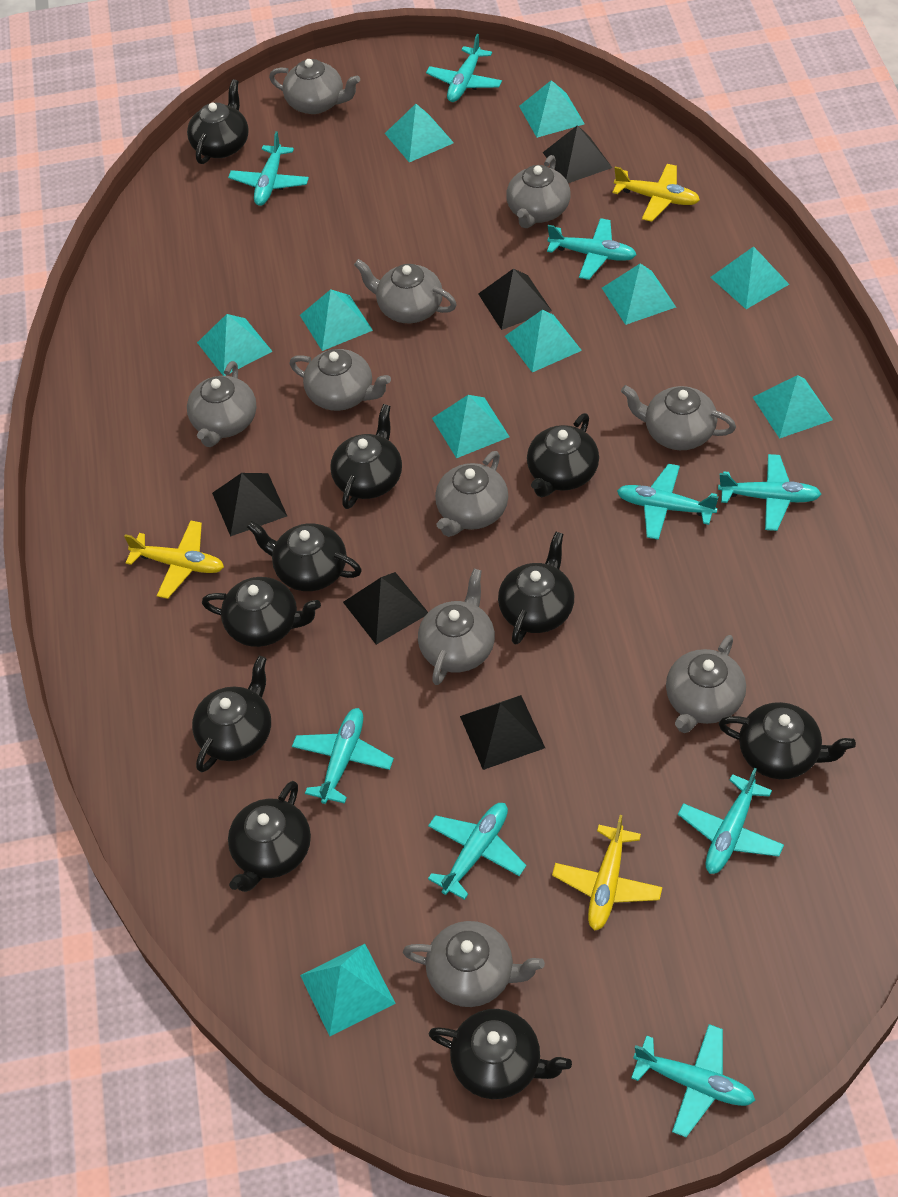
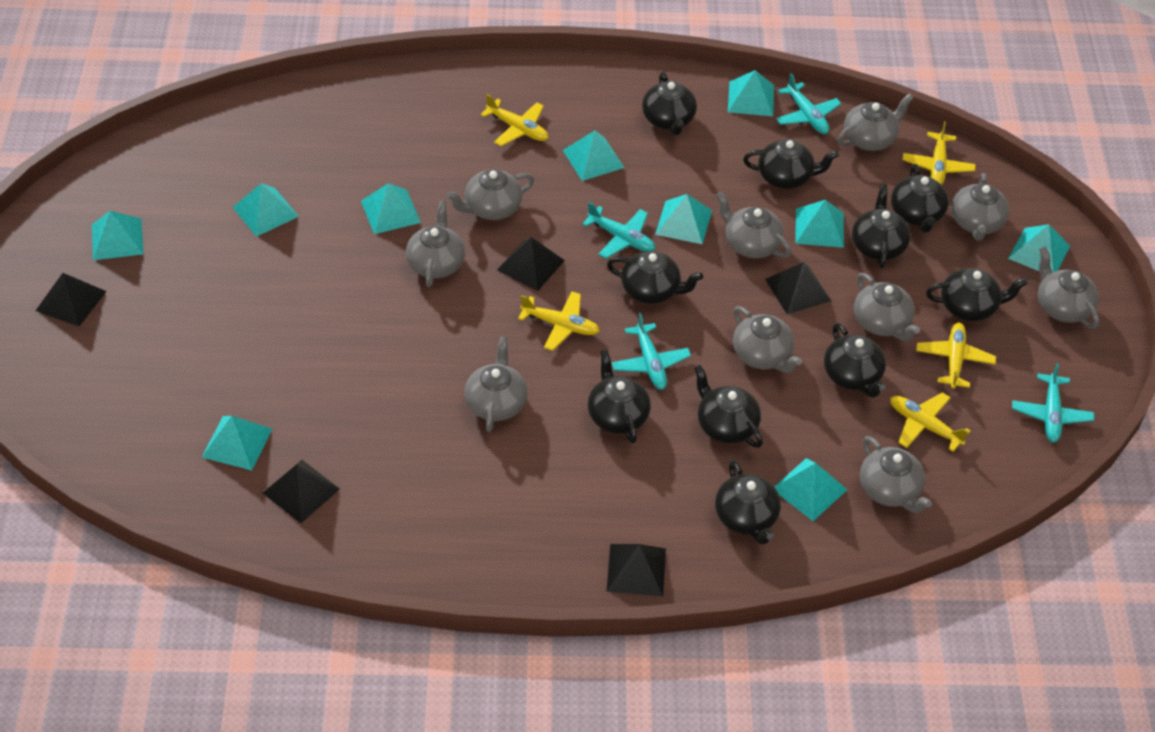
turquoise plane: 9 -> 4
yellow plane: 3 -> 5

